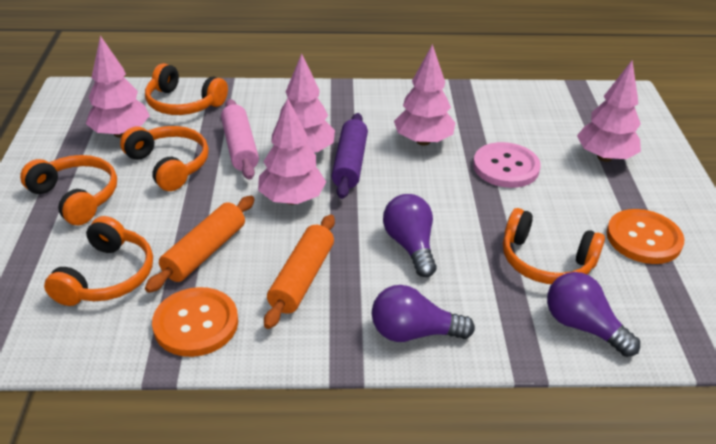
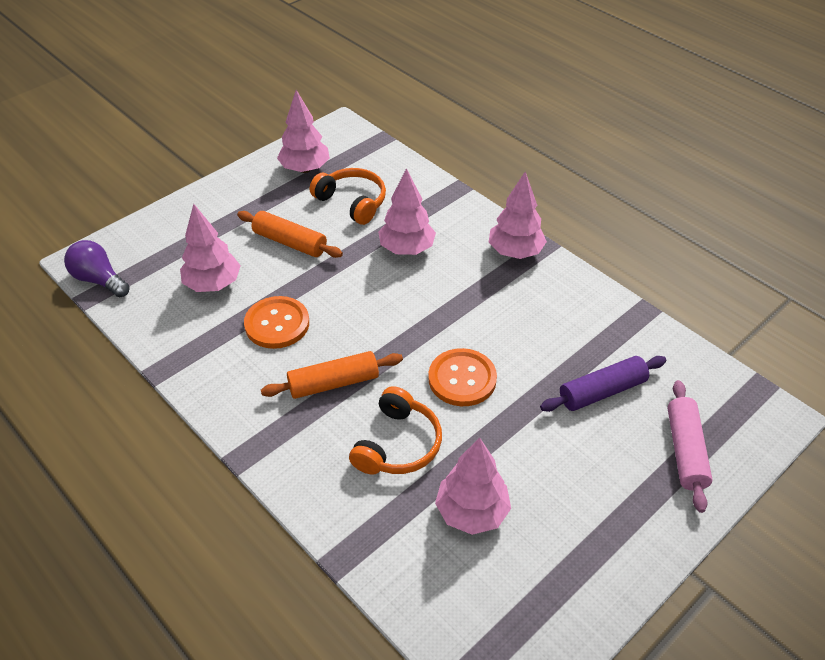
orange headphones: 5 -> 2
pink button: 1 -> 0
purple light bulb: 3 -> 1

